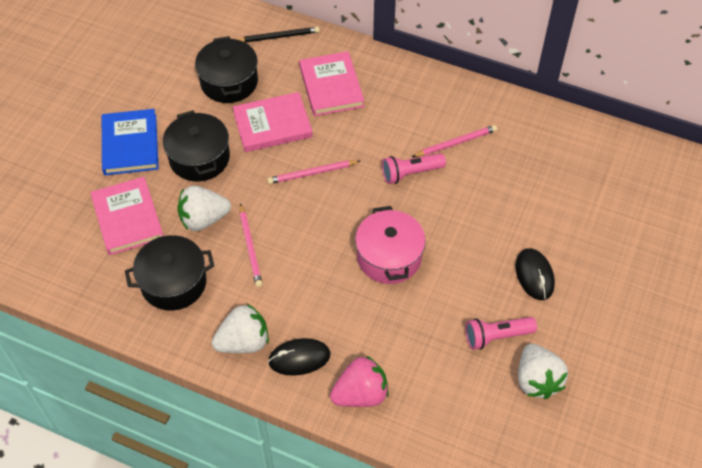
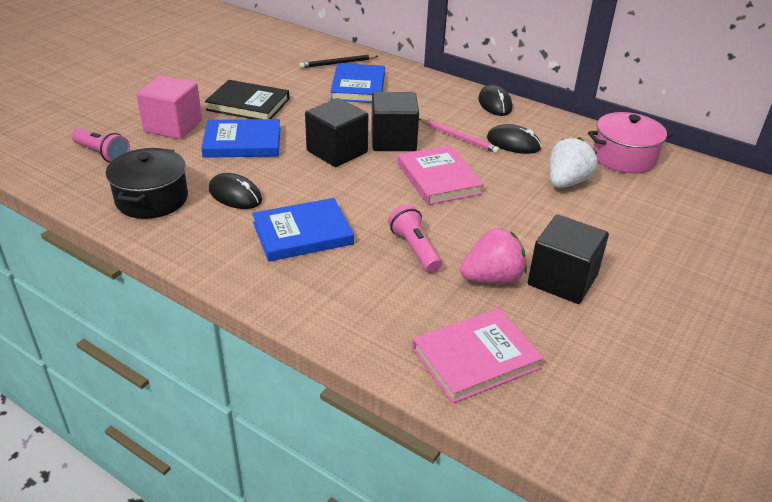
black book: 0 -> 1
black cube: 0 -> 3
black mouse: 2 -> 3
black pot: 3 -> 1
blue book: 1 -> 3
pink book: 3 -> 2
pink cube: 0 -> 1
pink pencil: 3 -> 1
white strawberry: 3 -> 1

